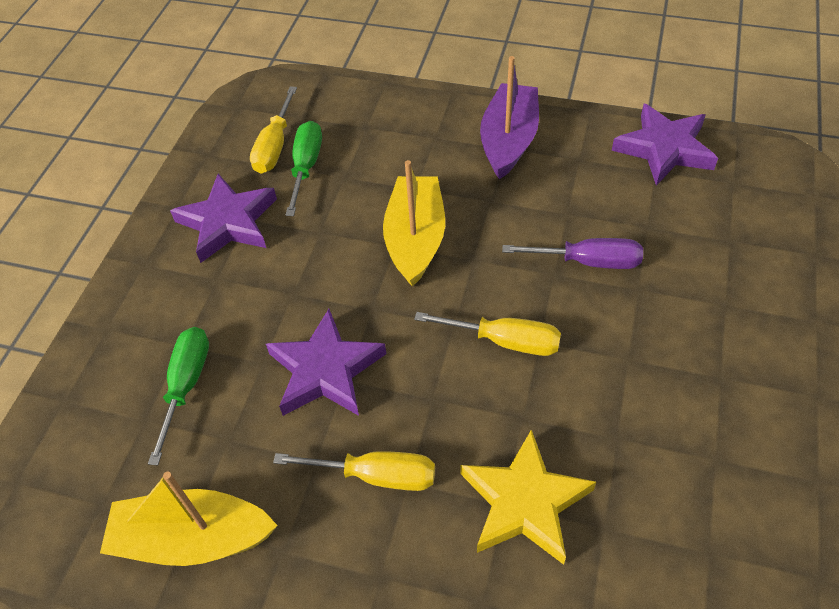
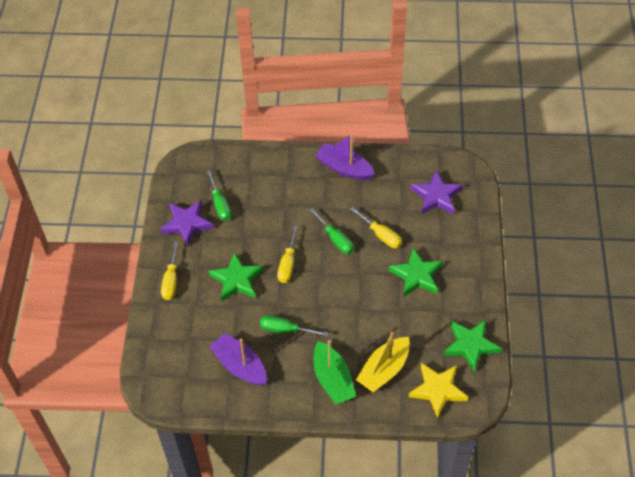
green boat: 0 -> 1
green screwdriver: 2 -> 3
green star: 0 -> 3
purple boat: 1 -> 2
purple screwdriver: 1 -> 0
purple star: 3 -> 2
yellow boat: 2 -> 1

